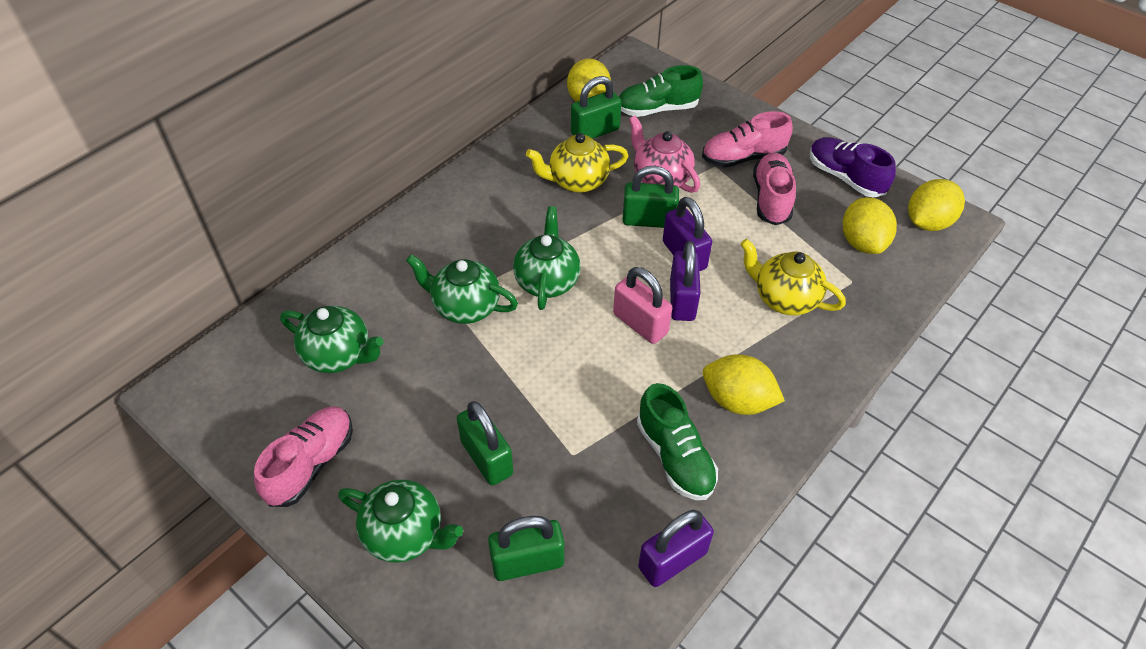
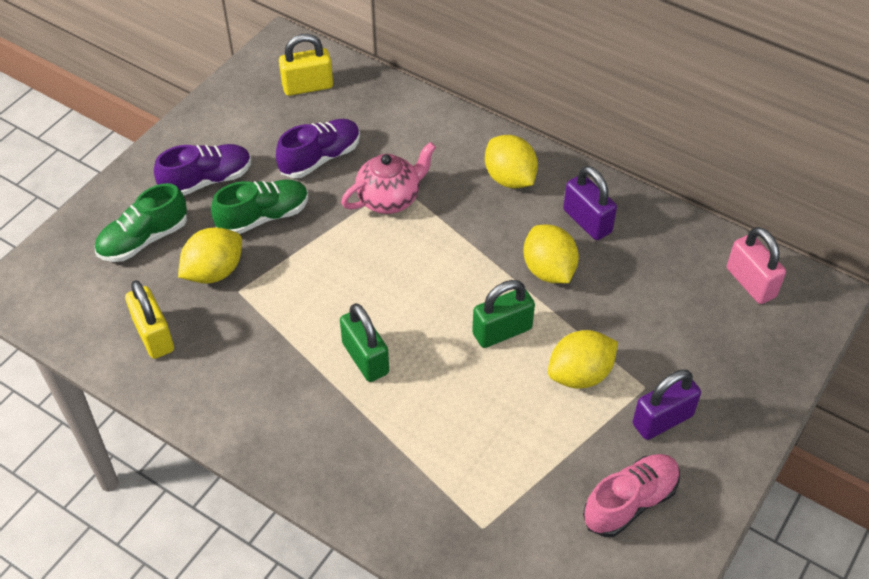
green padlock: 4 -> 2
green teapot: 4 -> 0
pink shoe: 3 -> 1
purple padlock: 3 -> 2
purple shoe: 1 -> 2
yellow padlock: 0 -> 2
yellow teapot: 2 -> 0

